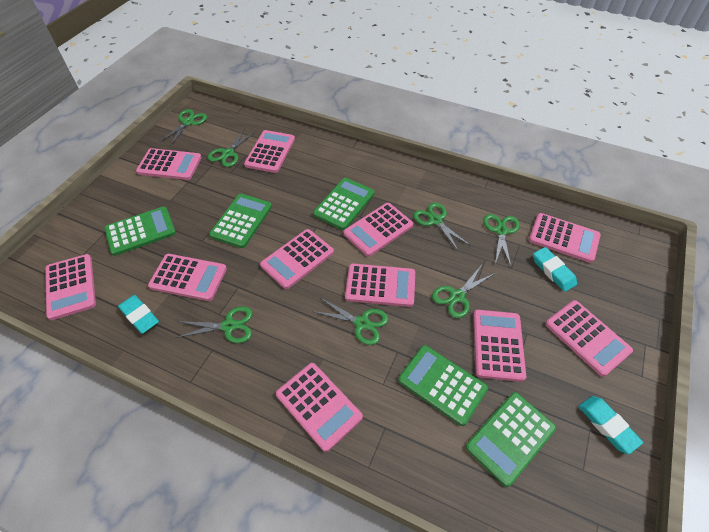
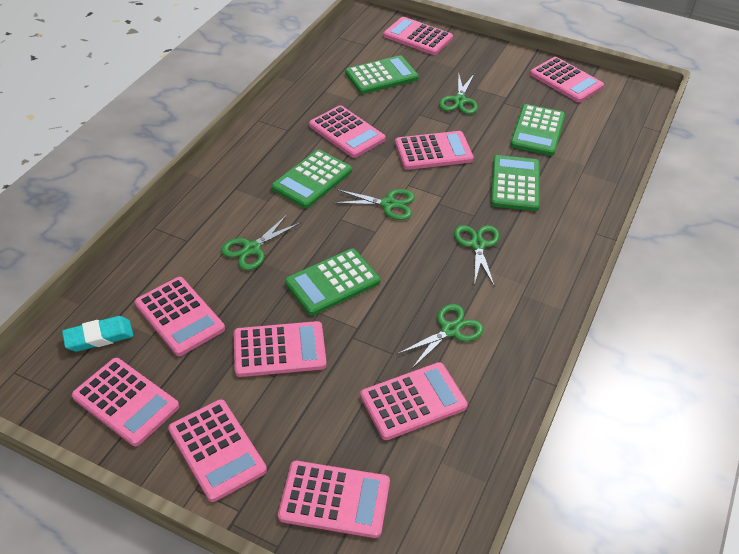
green scissors: 7 -> 5
pink calculator: 11 -> 10
turquoise eraser: 3 -> 1

